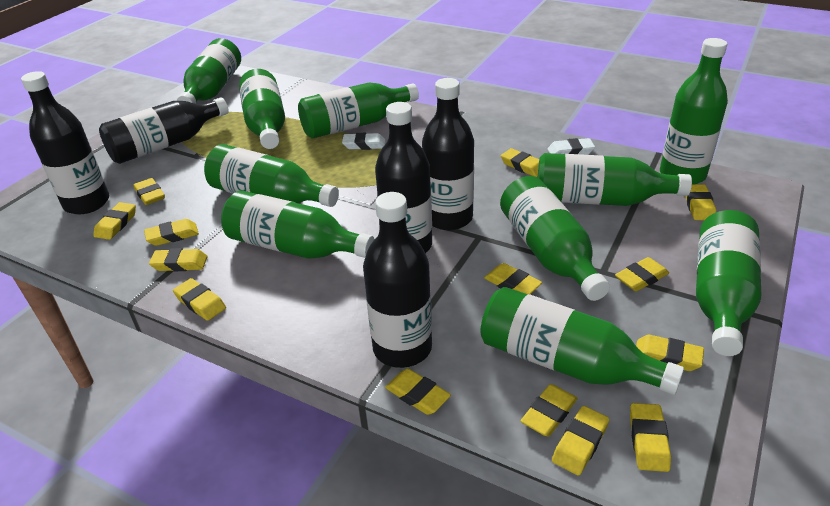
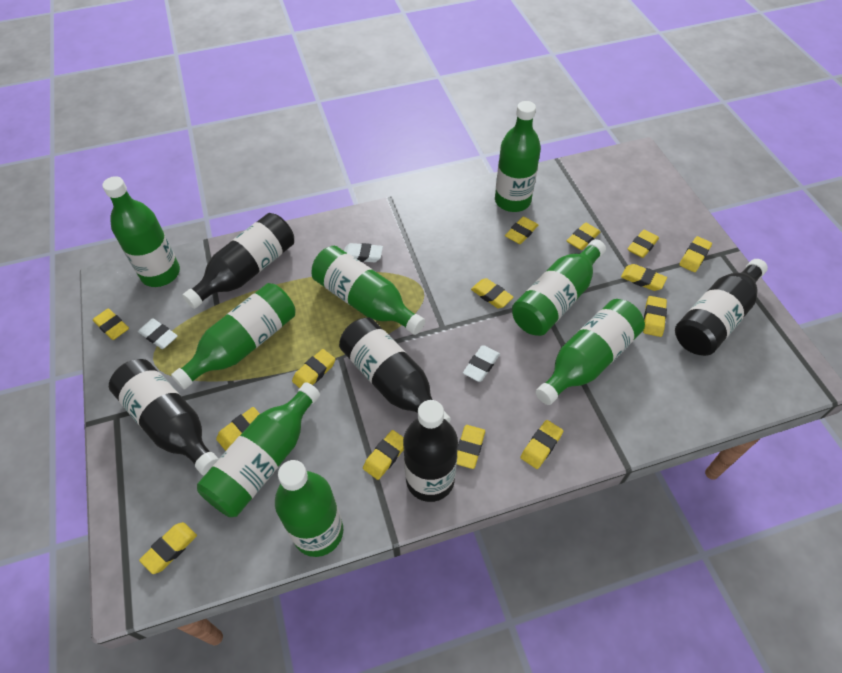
green bottle: 10 -> 8
white eraser: 2 -> 3

